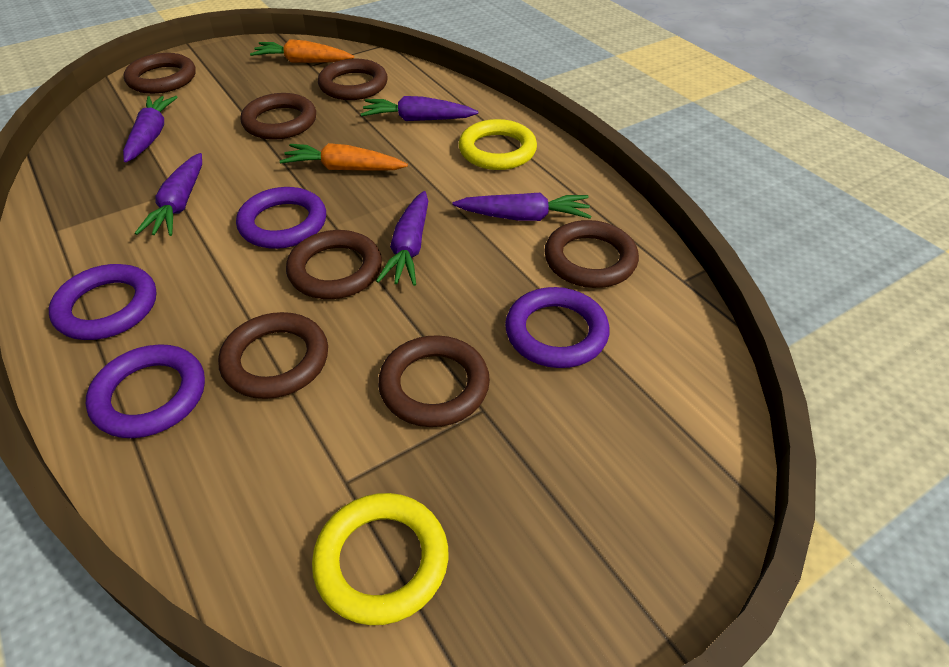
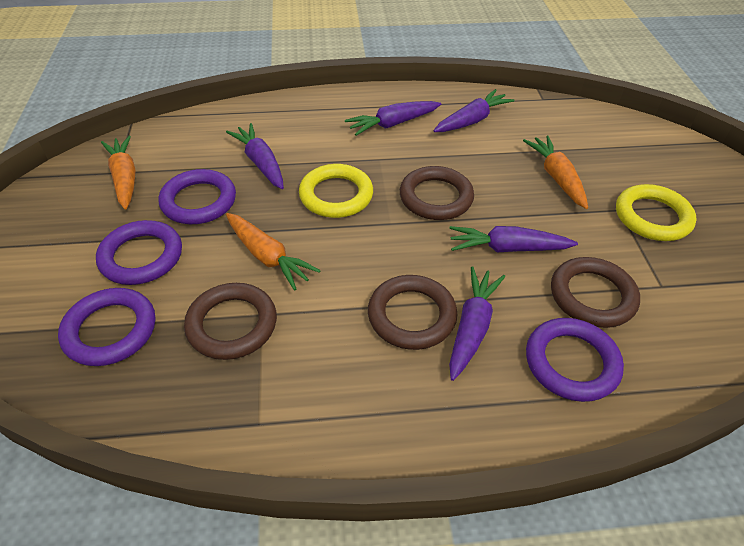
brown ring: 7 -> 4
orange carrot: 2 -> 3

